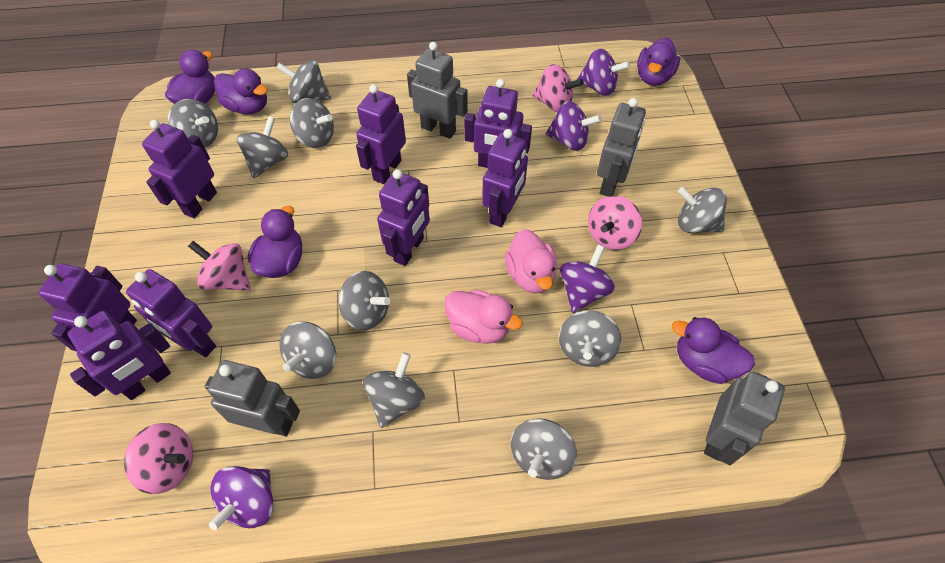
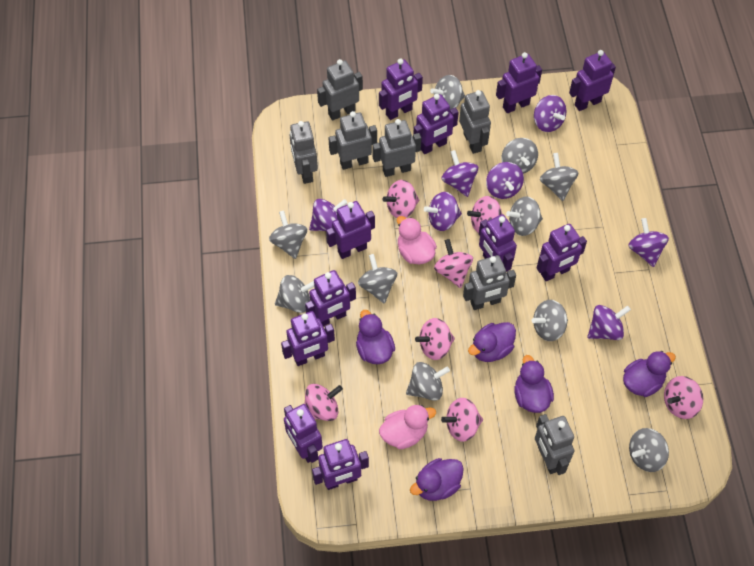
grey robot: 4 -> 7
pink spinning top: 4 -> 7
purple robot: 8 -> 11
purple spinning top: 4 -> 7

